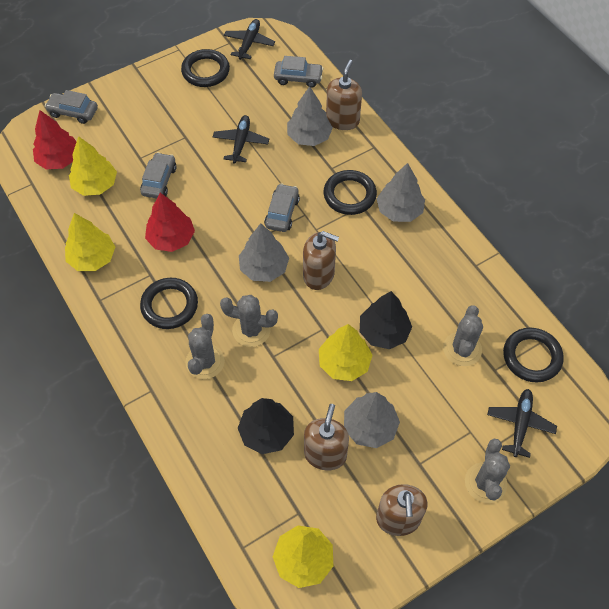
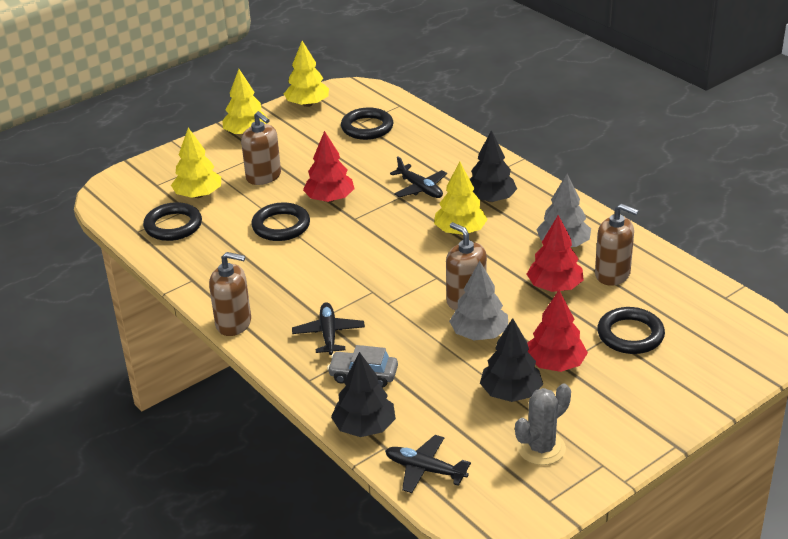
black tree: 2 -> 3
grey cactus: 4 -> 1
grey car: 4 -> 1
grey tree: 4 -> 2
red tree: 2 -> 3

